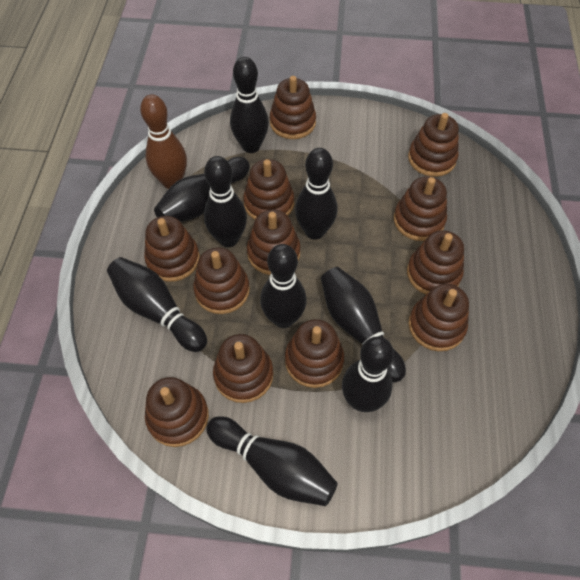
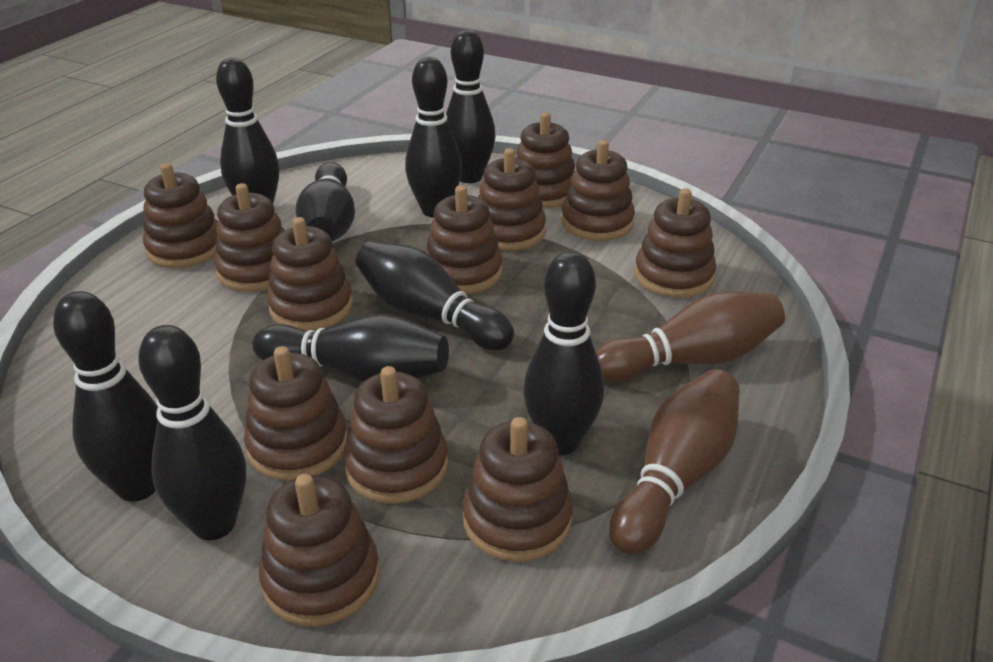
brown bowling pin: 1 -> 2

